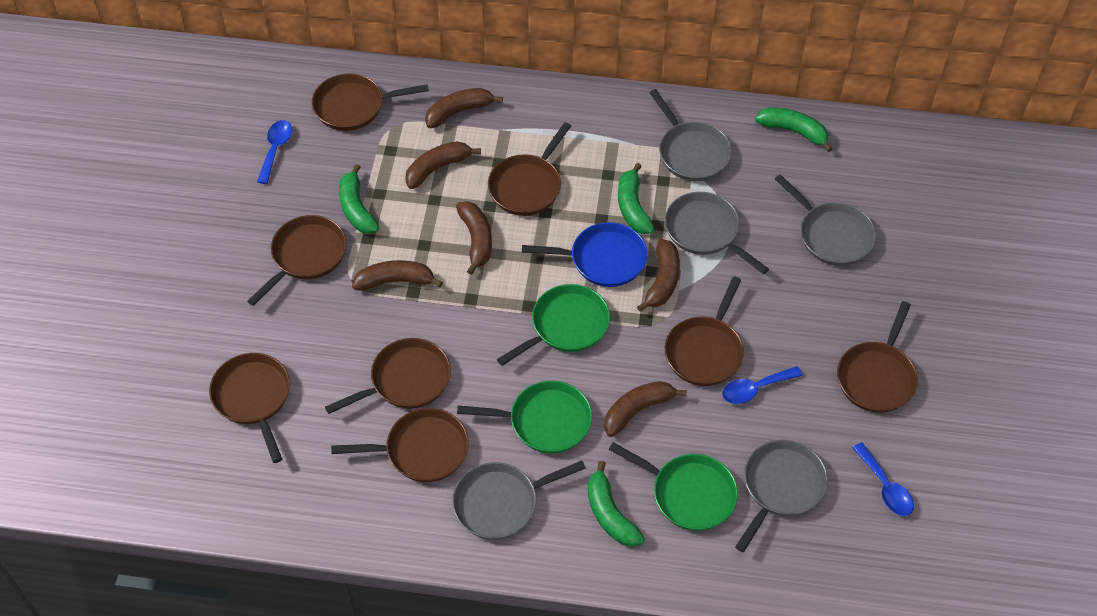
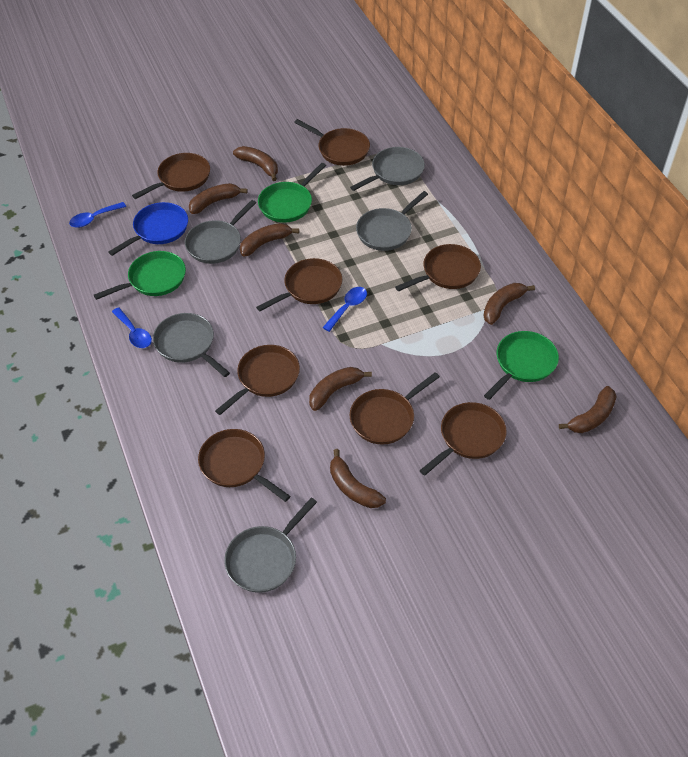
brown banana: 6 -> 7
green banana: 4 -> 0

